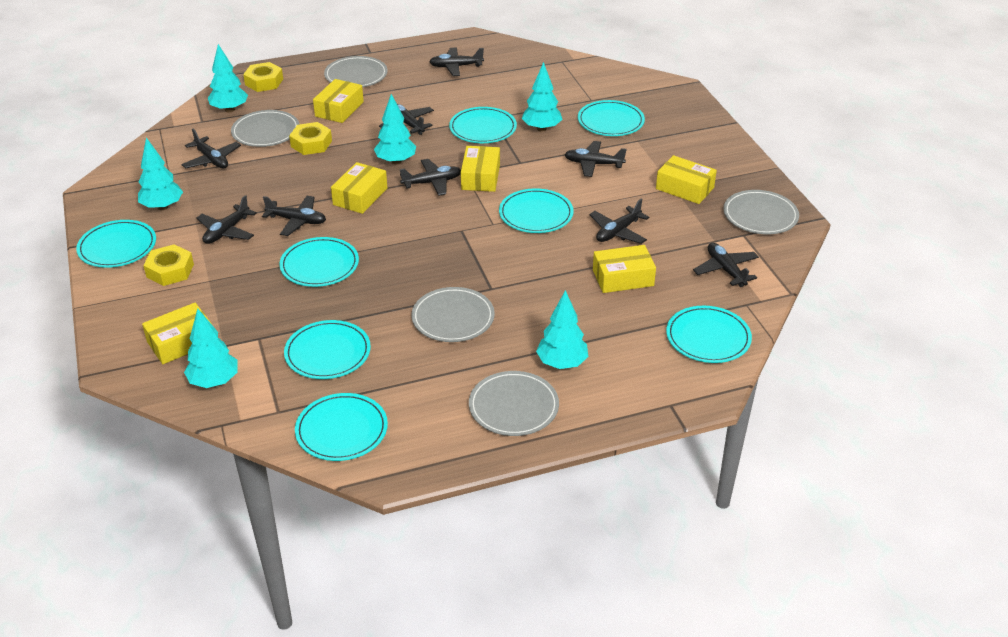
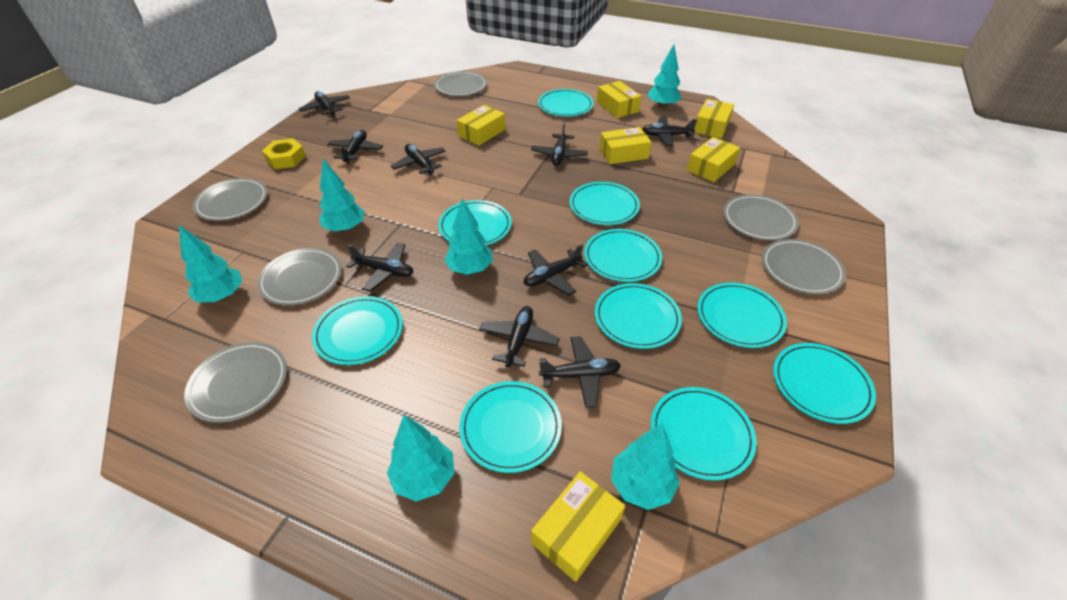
grey plate: 5 -> 6
turquoise plate: 8 -> 10
yellow nut: 3 -> 1

